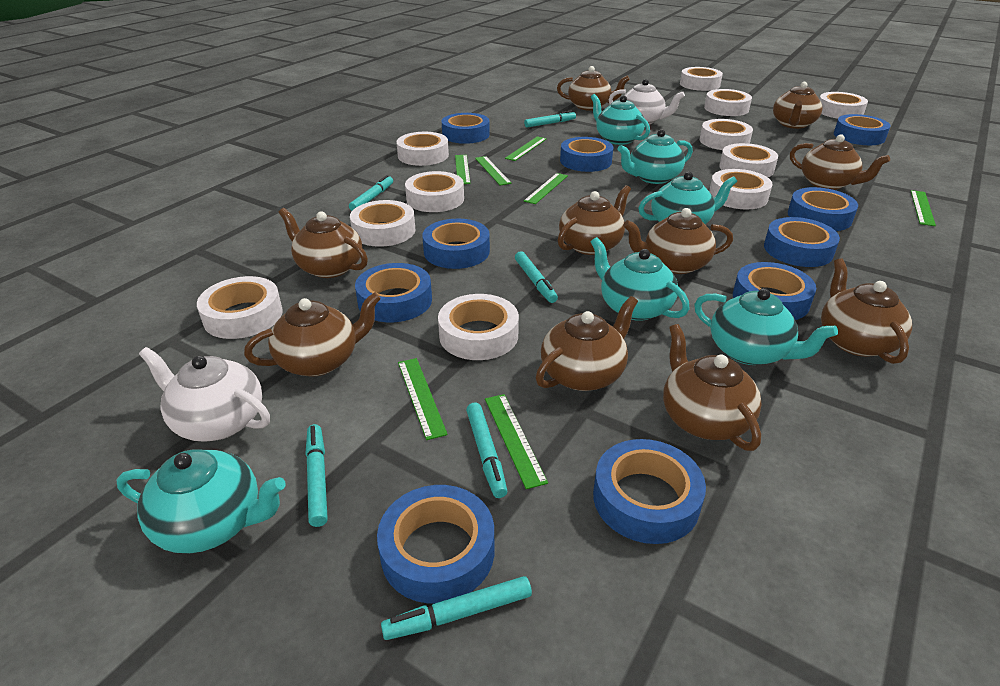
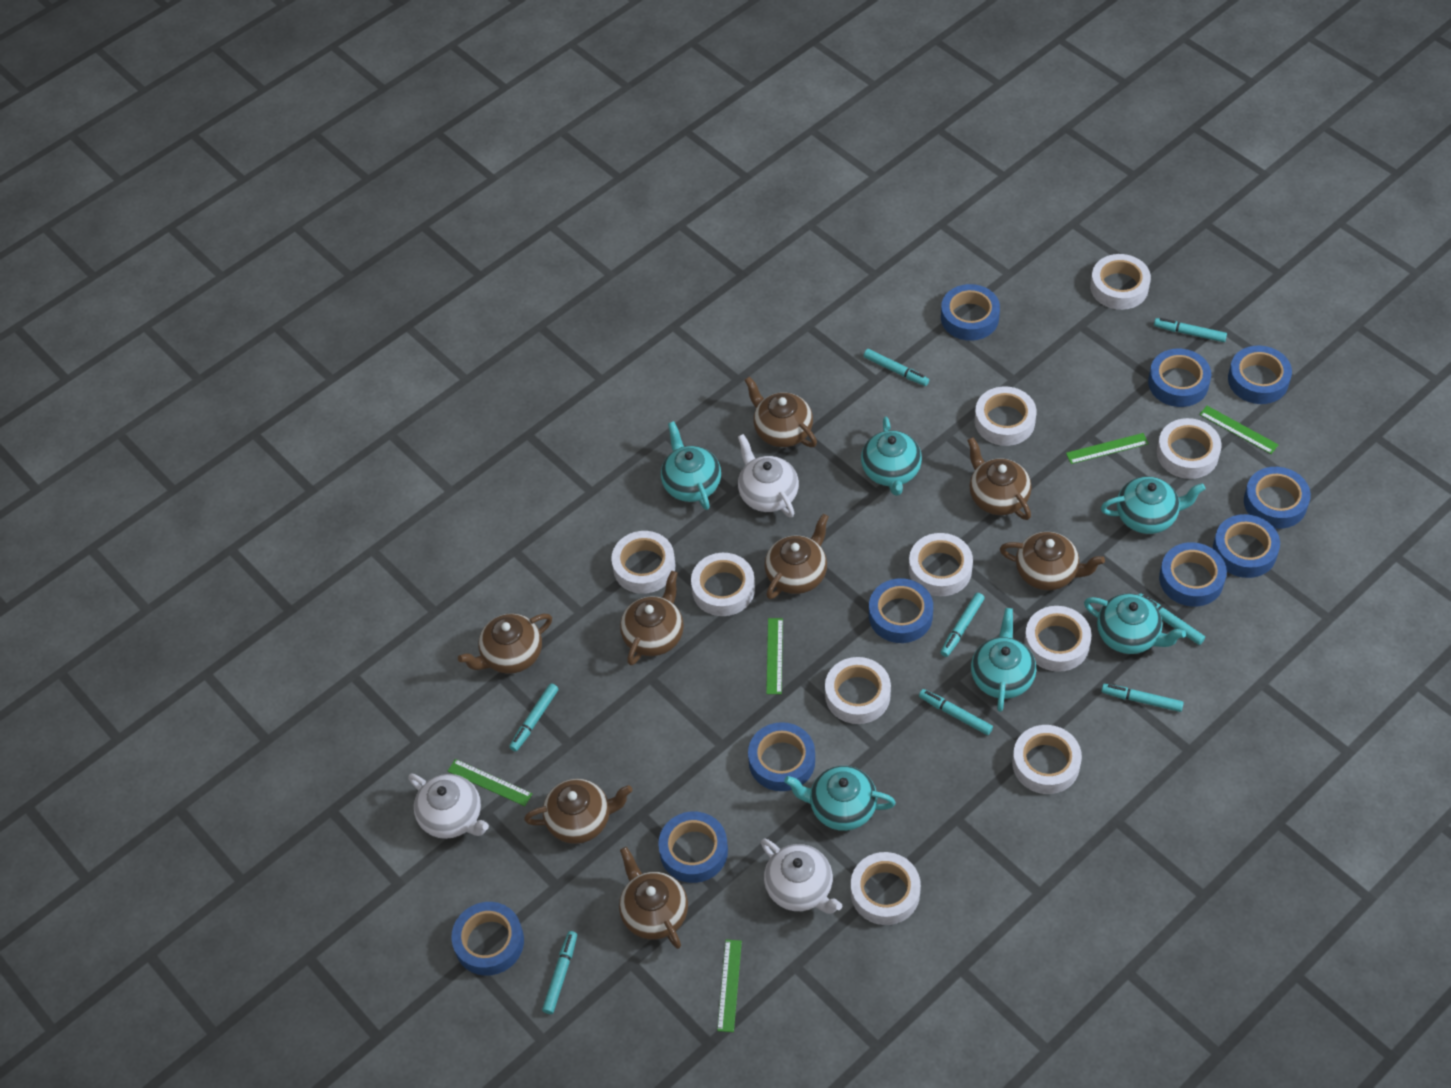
brown teapot: 10 -> 8
green ruler: 7 -> 5
turquoise marker: 6 -> 8
white tape: 11 -> 10
white teapot: 2 -> 3

